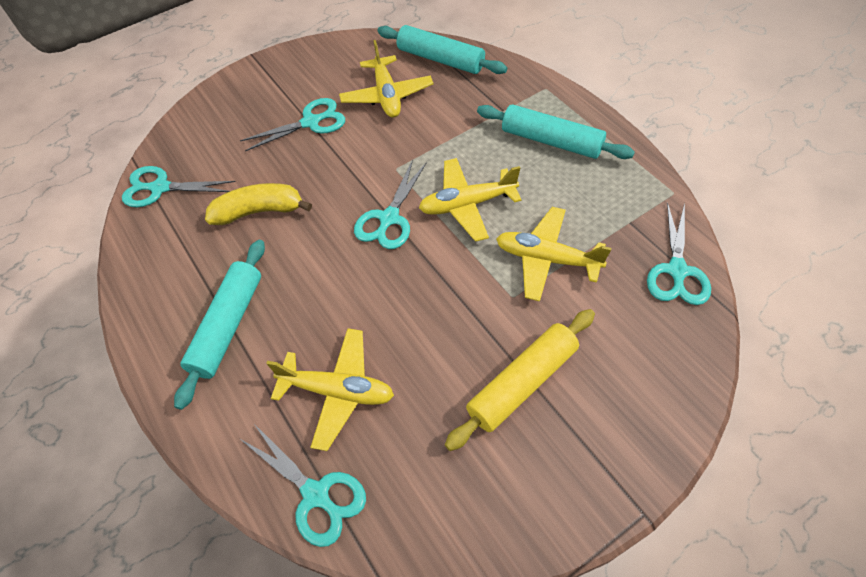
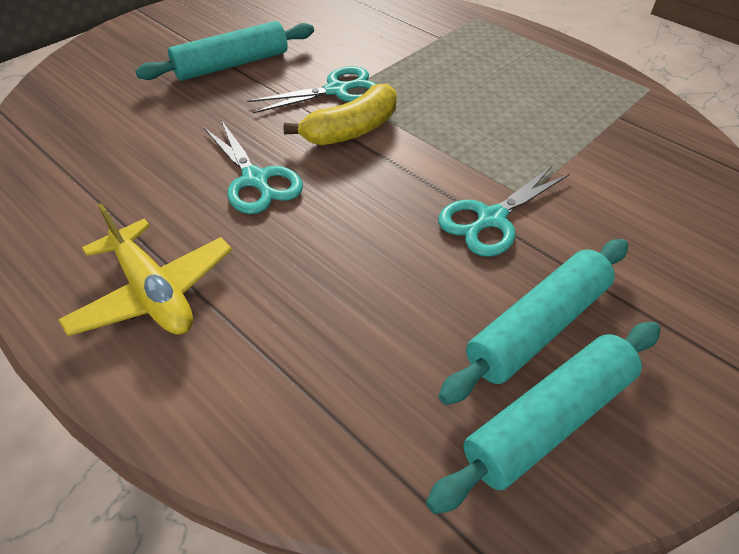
turquoise scissors: 5 -> 3
yellow plane: 4 -> 1
yellow rolling pin: 1 -> 0

